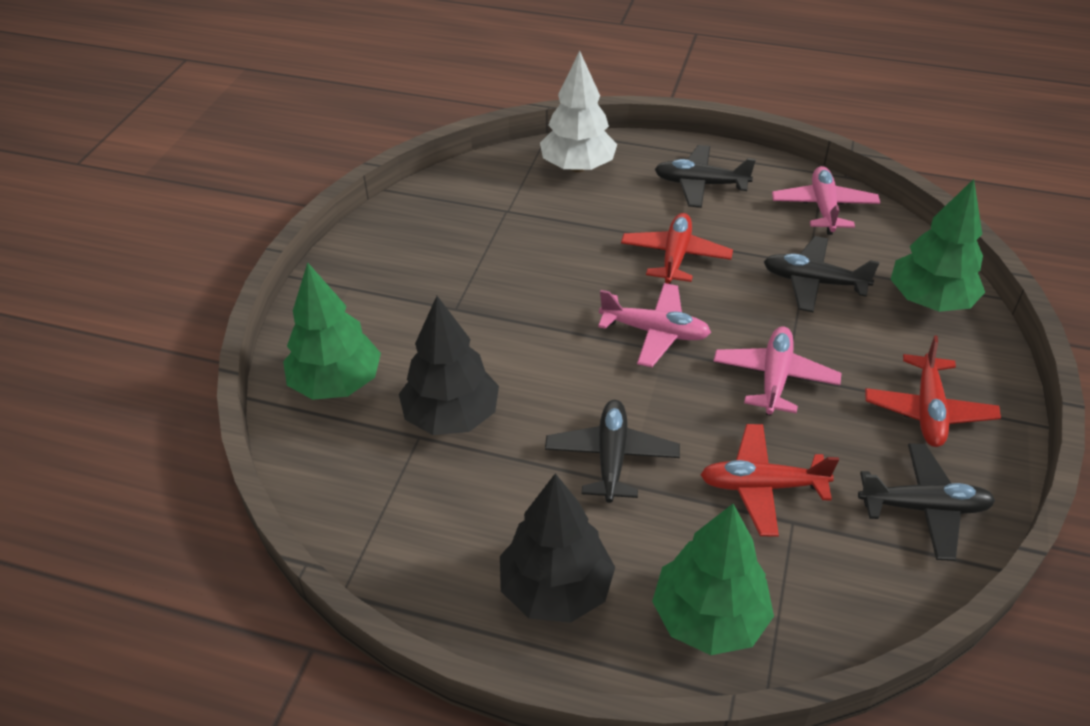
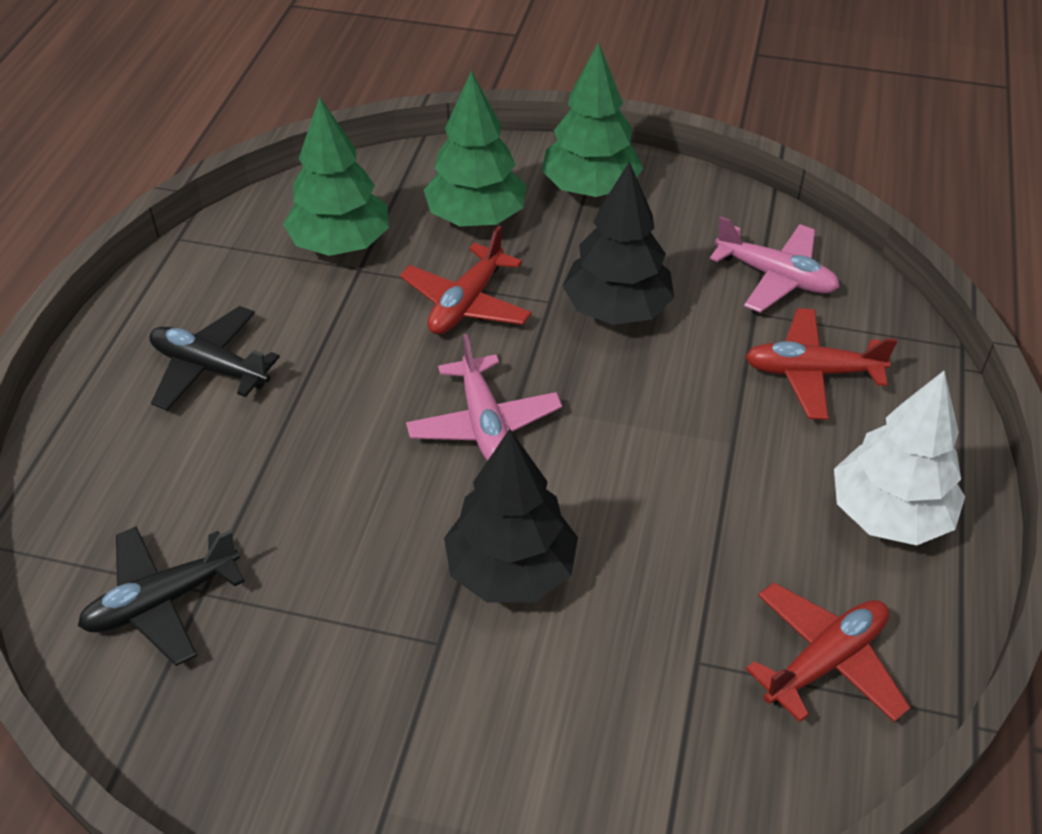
black plane: 4 -> 2
pink plane: 3 -> 2

